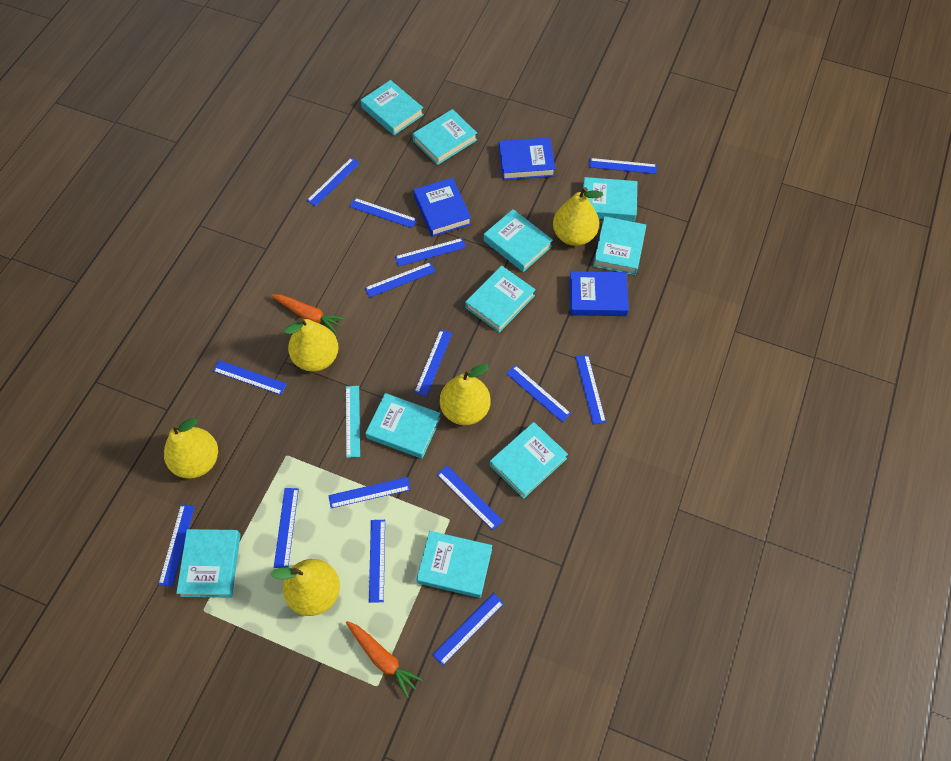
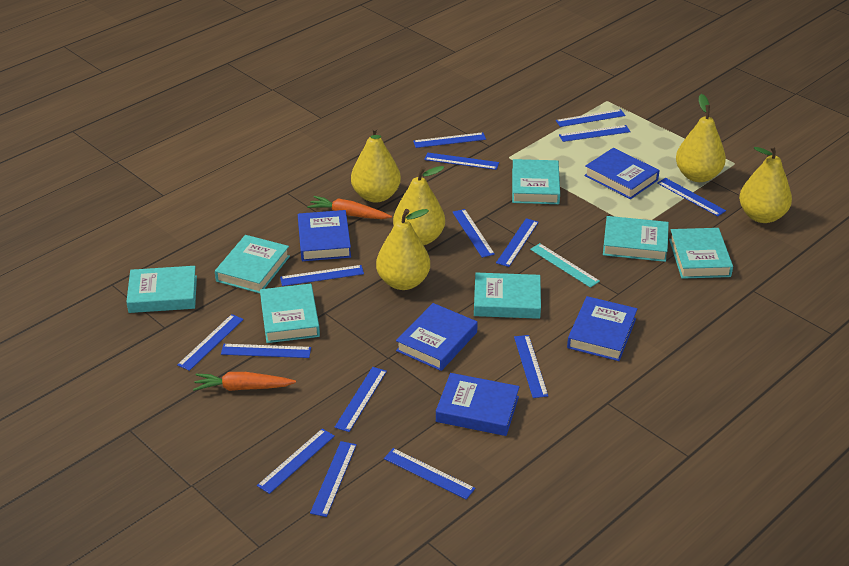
blue book: 3 -> 5
turquoise book: 10 -> 7

